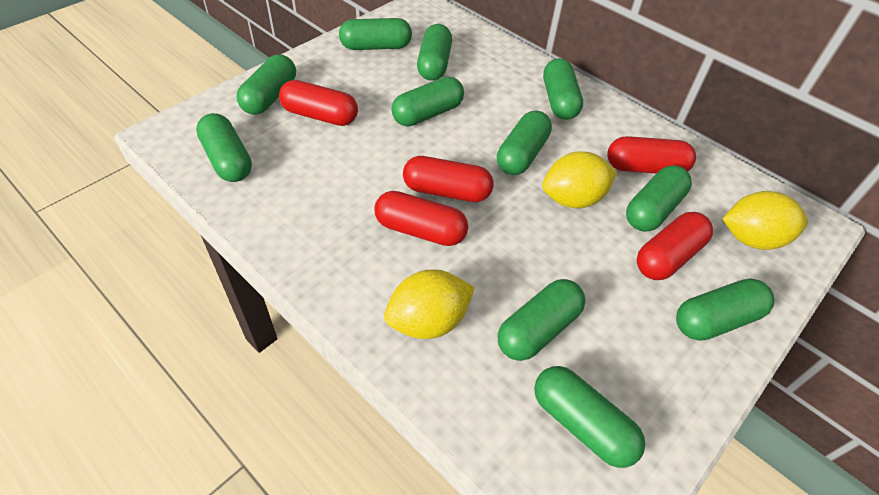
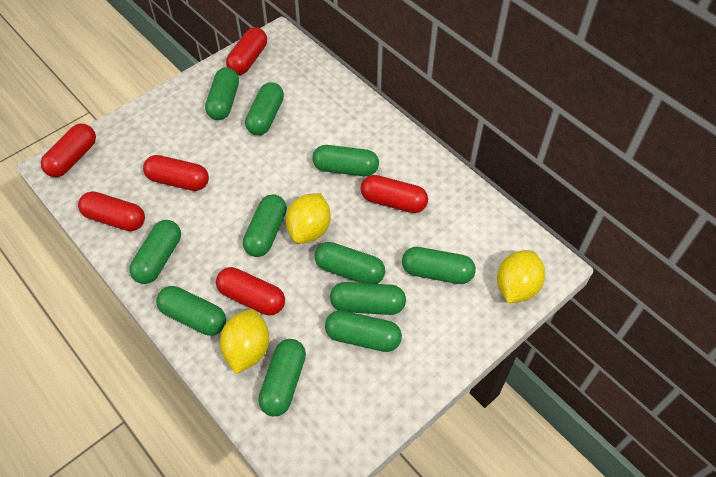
red capsule: 5 -> 6

